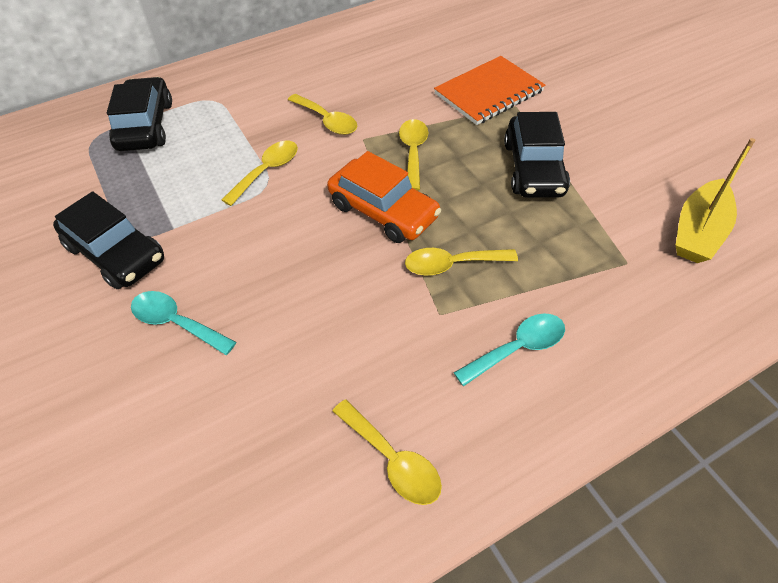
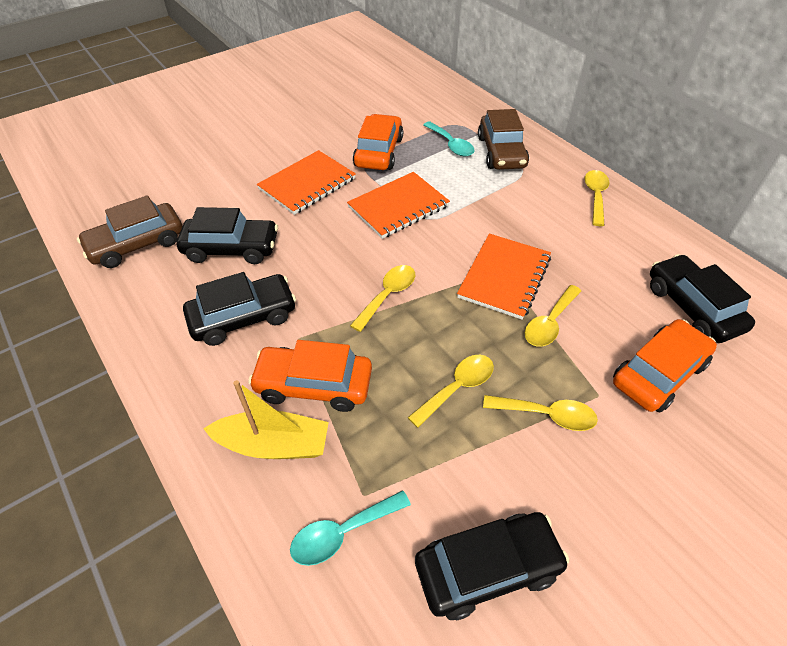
black car: 3 -> 4
brown car: 0 -> 2
orange car: 1 -> 3
orange notebook: 1 -> 3

